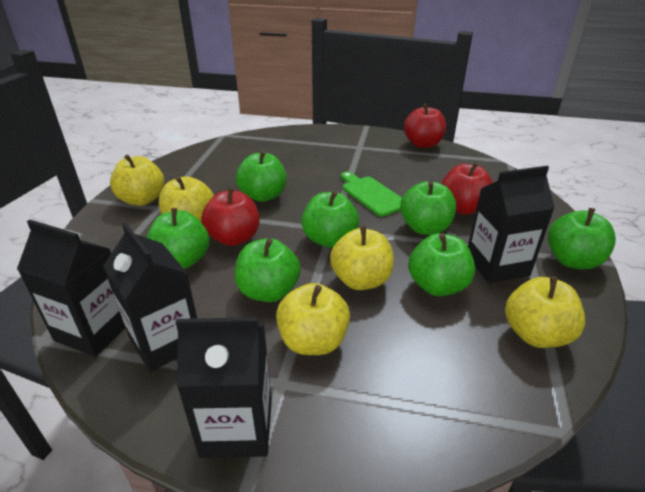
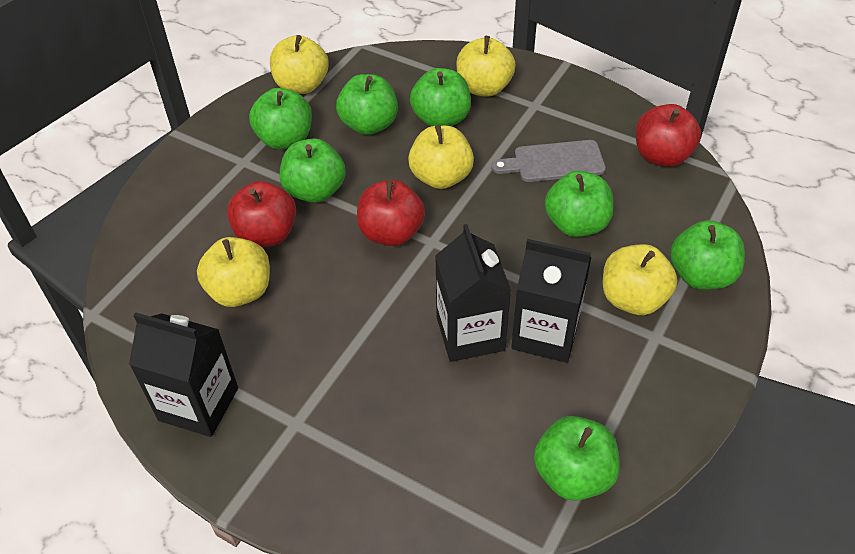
black carton: 4 -> 3
green cutting board: 1 -> 0
grey cutting board: 0 -> 1

